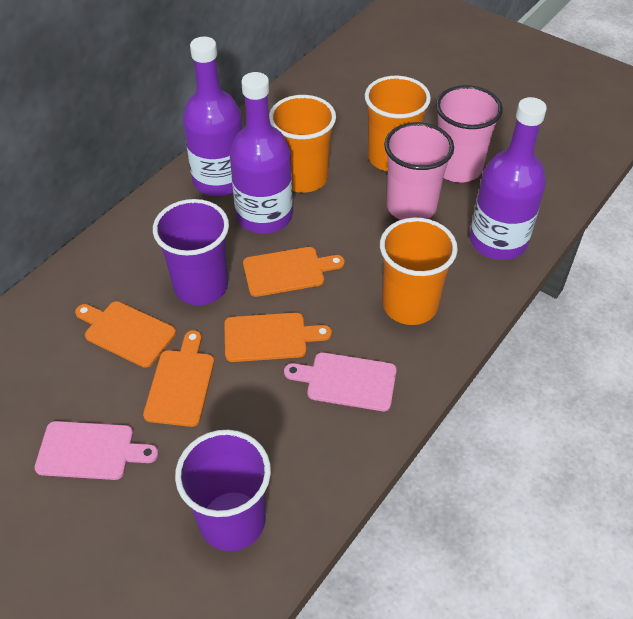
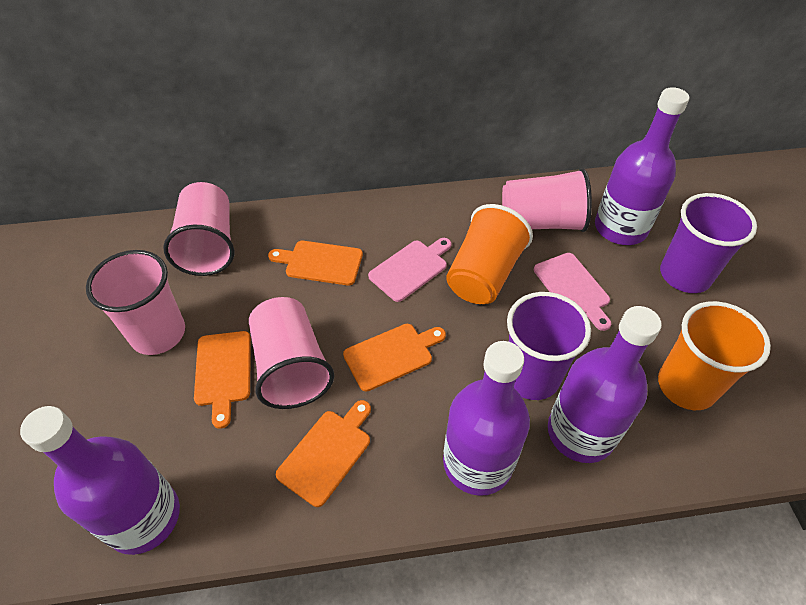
orange cup: 3 -> 2
pink cup: 2 -> 4
purple bottle: 3 -> 4

